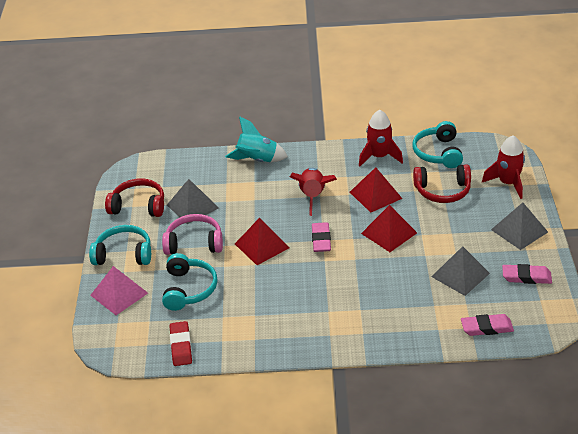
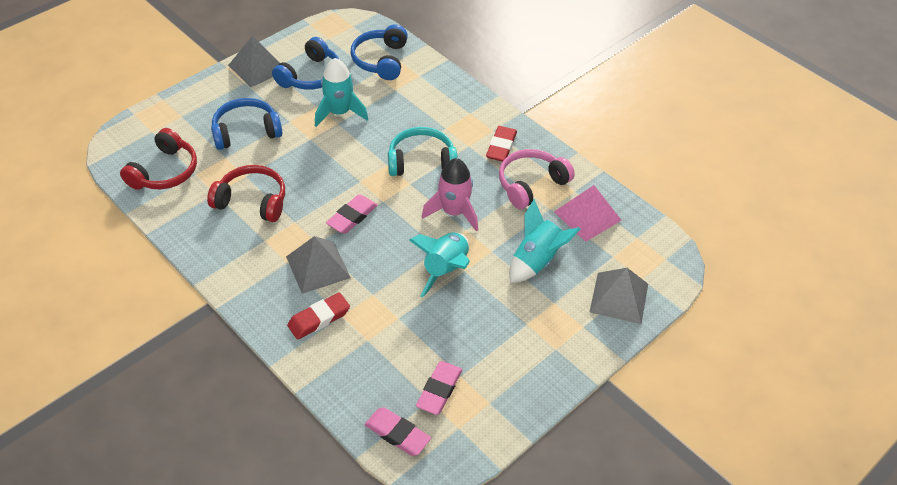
blue headphones: 0 -> 3
pink rocket: 0 -> 1
red eraser: 1 -> 2
red pyramid: 3 -> 0
red rocket: 3 -> 0
turquoise headphones: 3 -> 1
turquoise rocket: 1 -> 3

